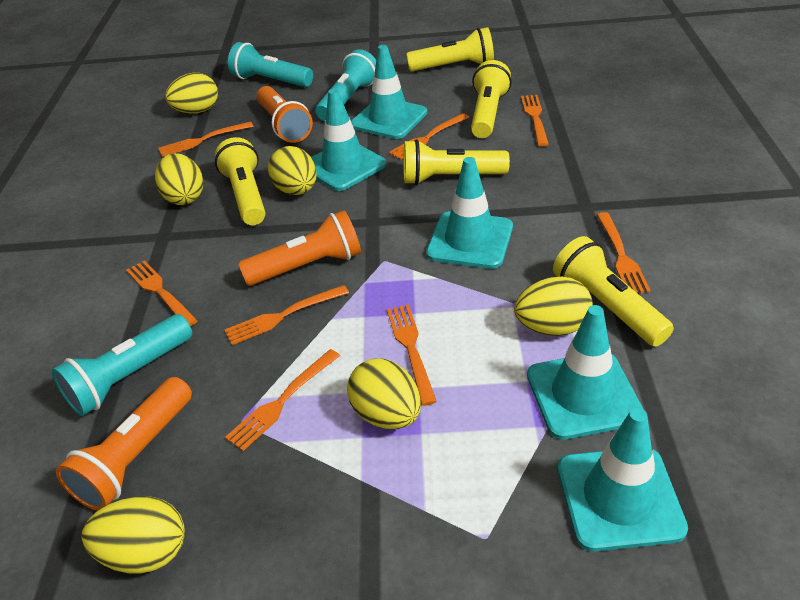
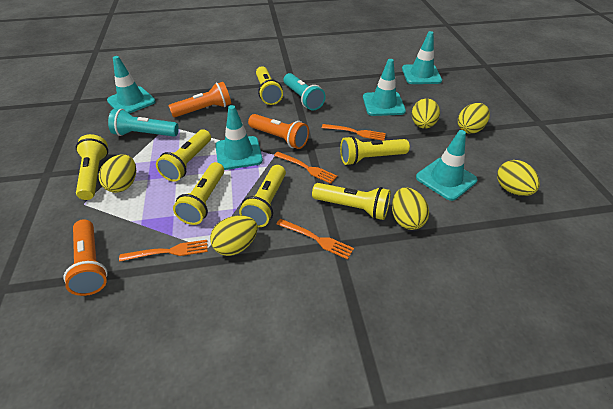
orange fork: 8 -> 4
turquoise flashlight: 3 -> 2
yellow flashlight: 5 -> 7

